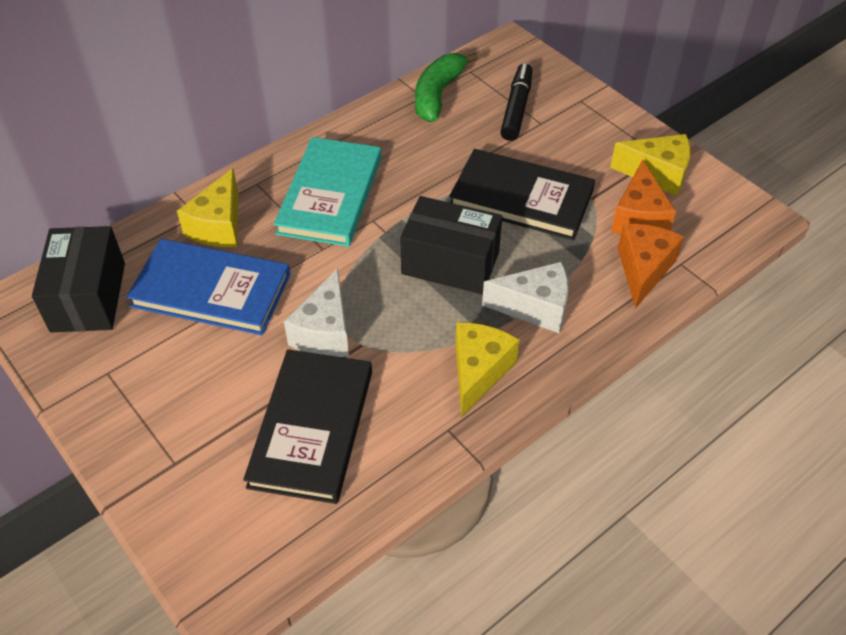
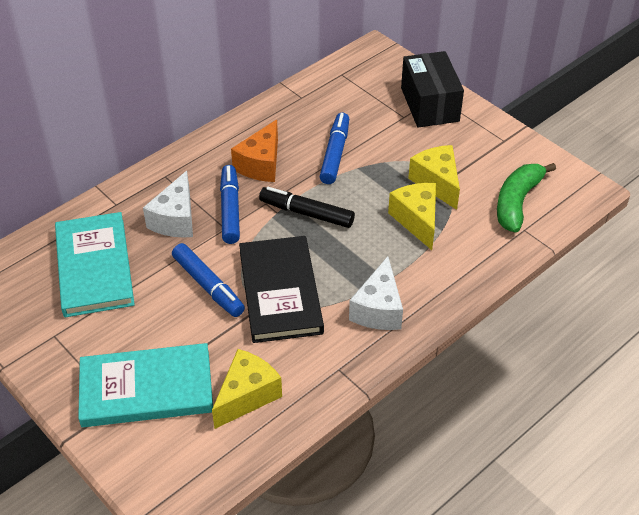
black book: 2 -> 1
black box: 2 -> 1
blue book: 1 -> 0
blue marker: 0 -> 3
orange cheese: 2 -> 1
turquoise book: 1 -> 2

